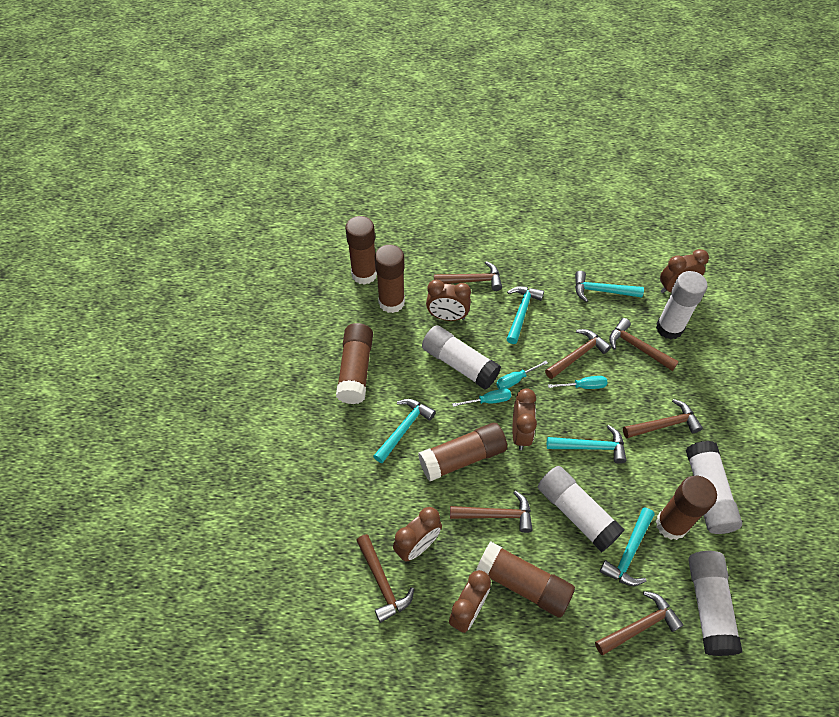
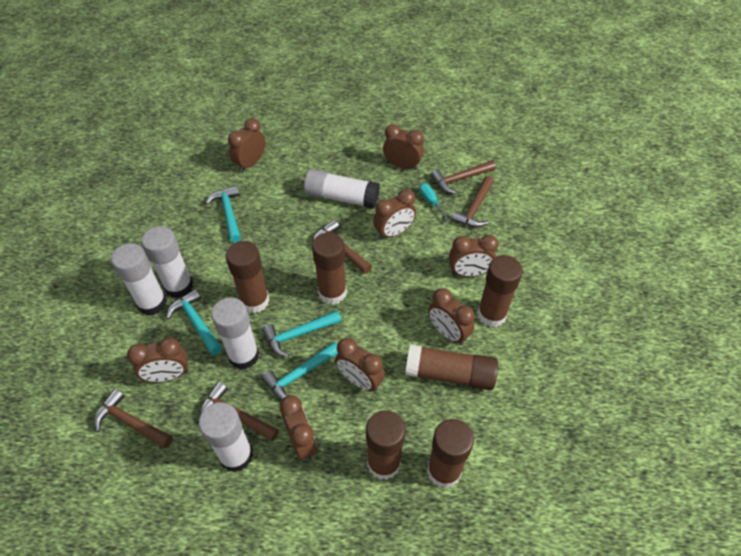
brown clock: 5 -> 8
brown hammer: 7 -> 5
turquoise hammer: 5 -> 4
turquoise screwdriver: 3 -> 1

